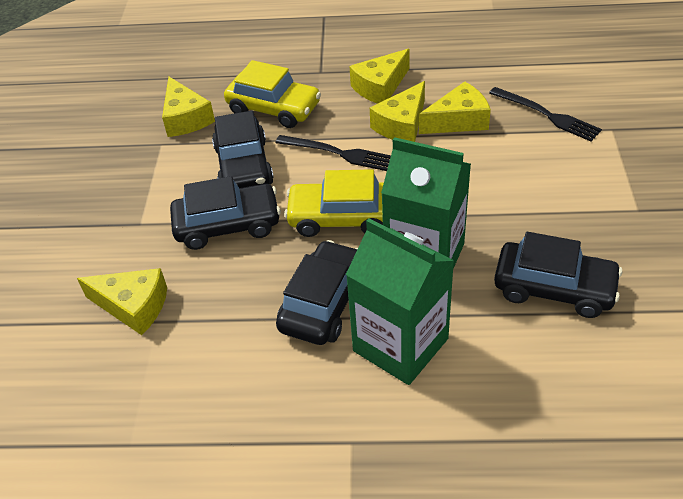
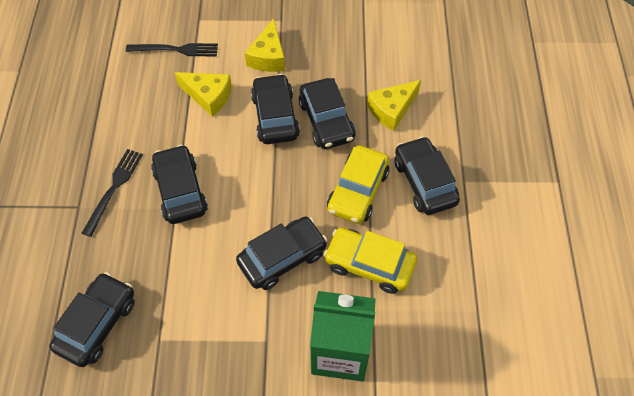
black car: 4 -> 6
green carton: 2 -> 1
yellow cheese: 5 -> 3

